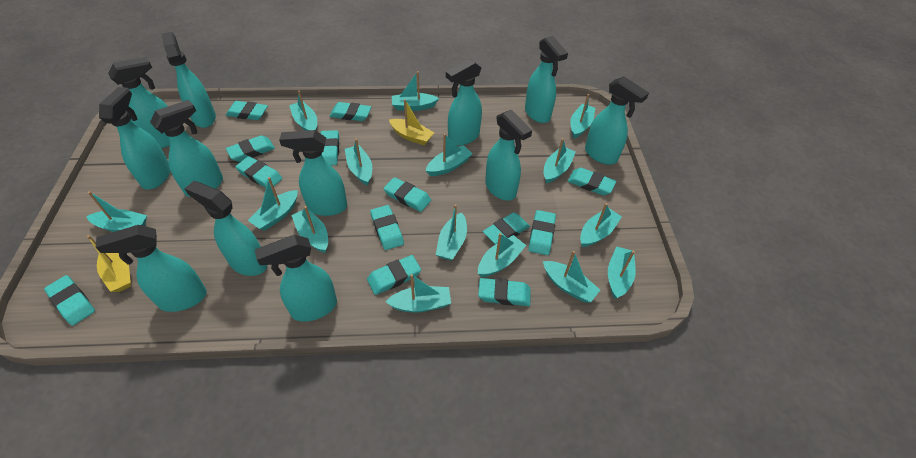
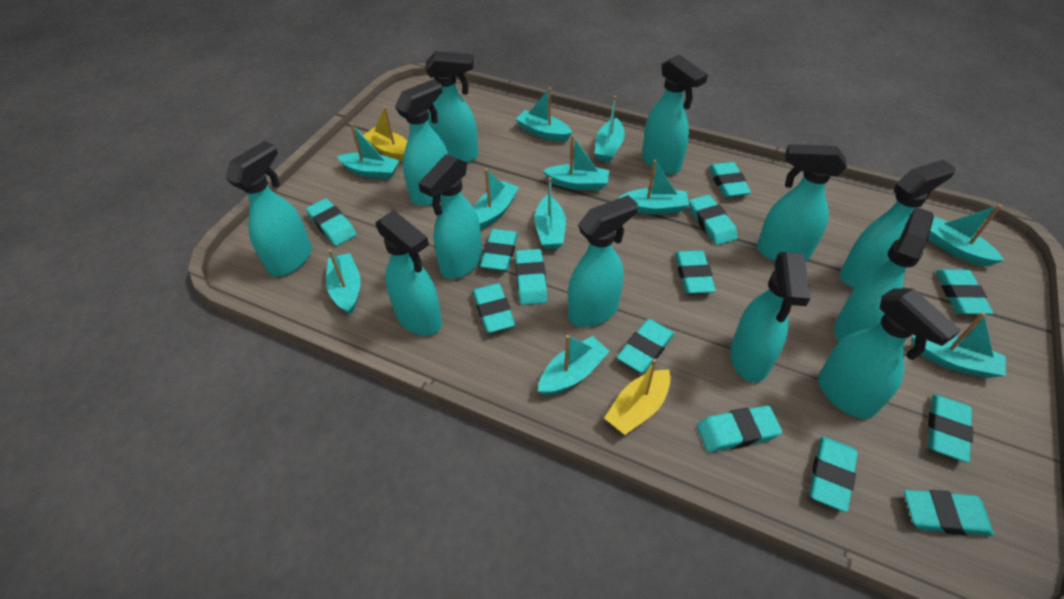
turquoise boat: 15 -> 11

